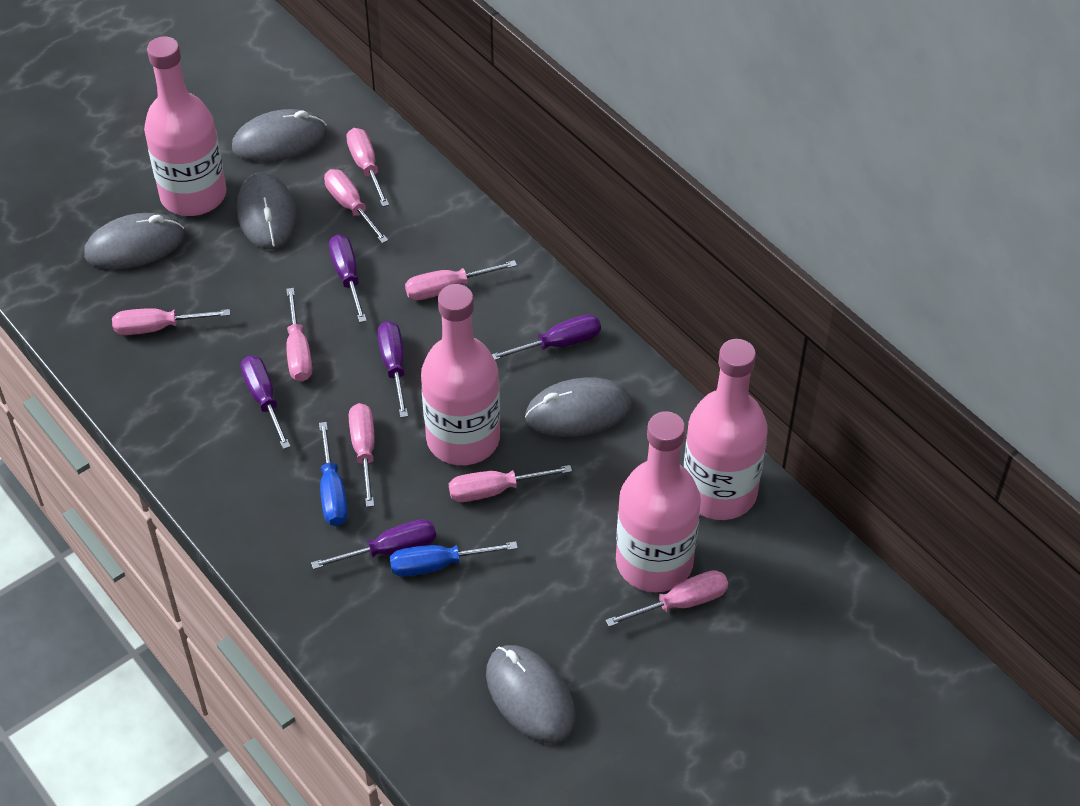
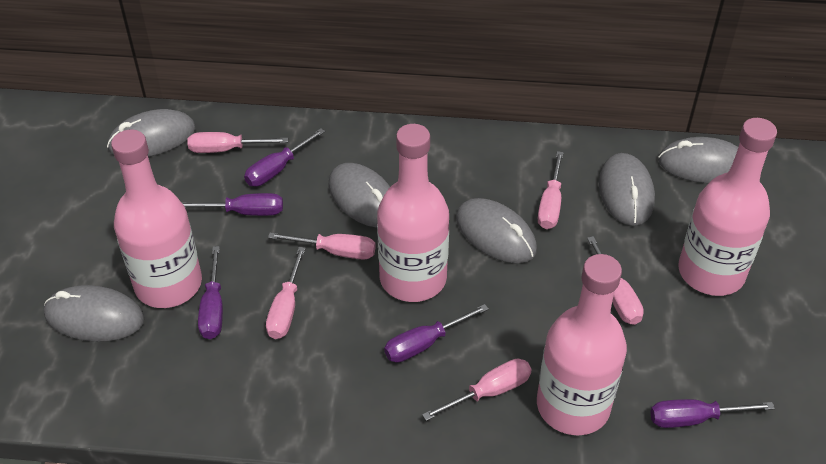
blue screwdriver: 2 -> 0
grey mouse: 5 -> 6
pink screwdriver: 8 -> 6

